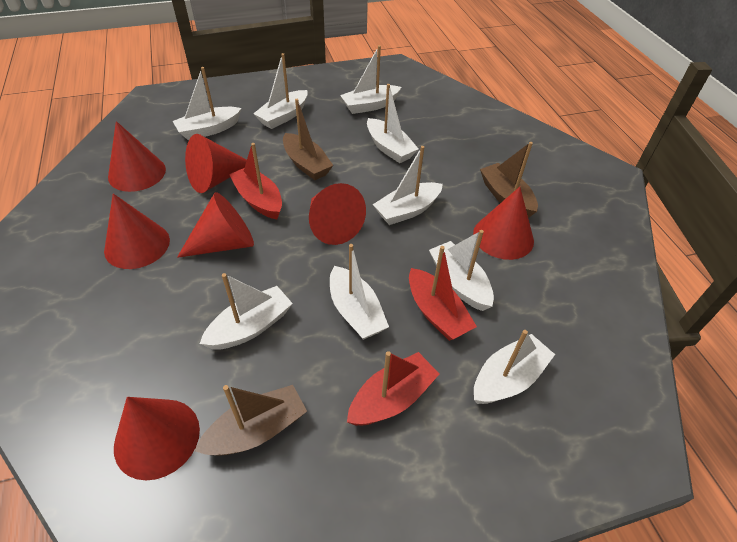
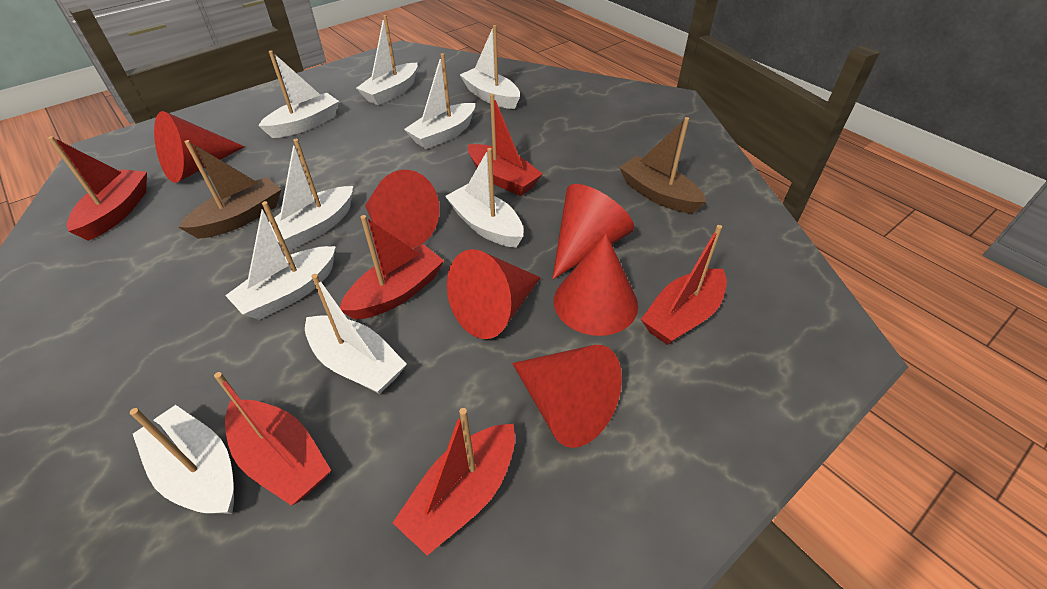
brown boat: 3 -> 2
red boat: 3 -> 6
red cone: 7 -> 6

